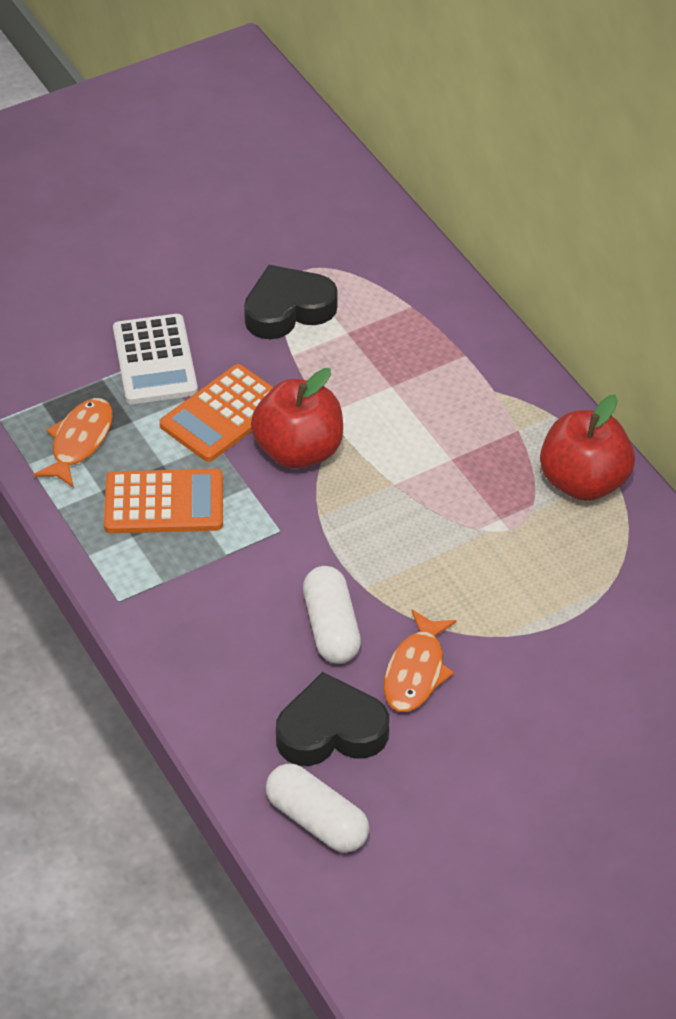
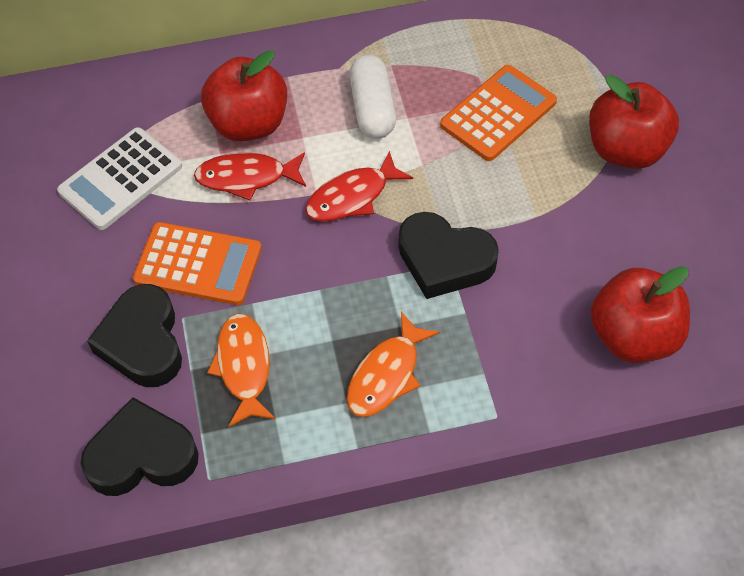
black heart: 2 -> 3
red apple: 2 -> 3
red fish: 0 -> 2
white capsule: 2 -> 1

